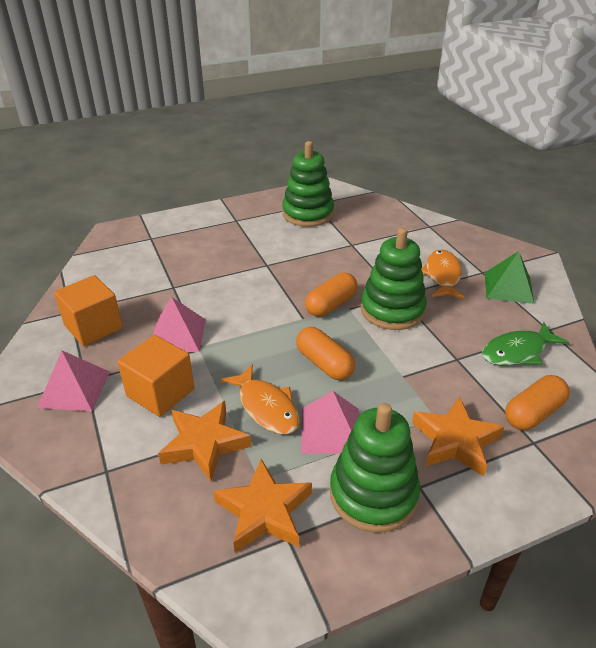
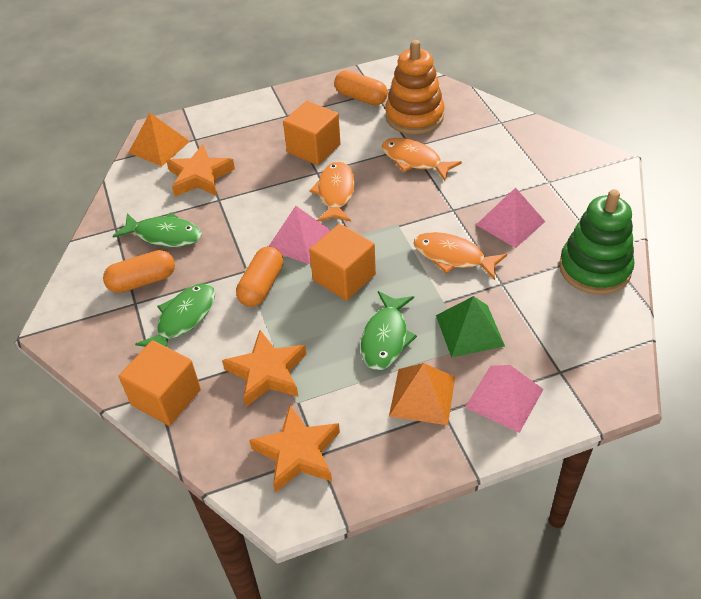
green fish: 1 -> 3
green stacking toy: 3 -> 1
orange cube: 2 -> 3
orange fish: 2 -> 3
orange pyramid: 0 -> 2
orange stacking toy: 0 -> 1

